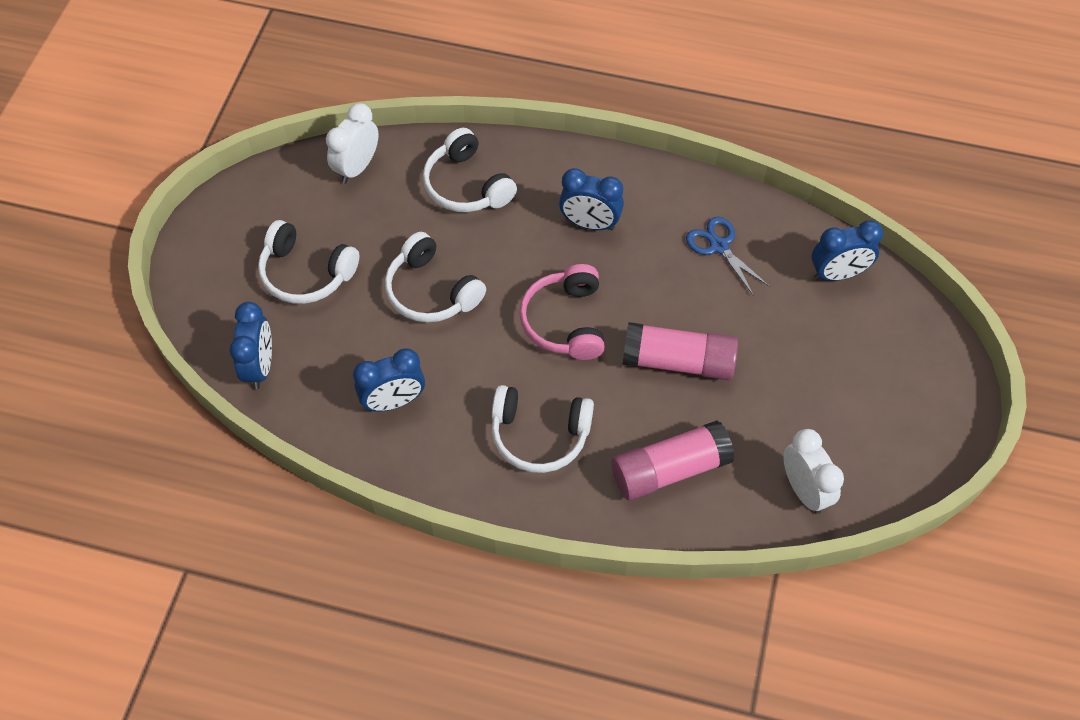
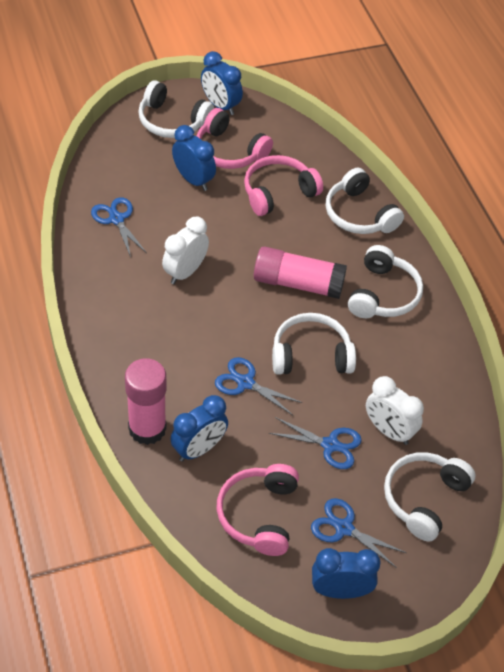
blue scissors: 1 -> 4
pink headphones: 1 -> 3
white headphones: 4 -> 5

